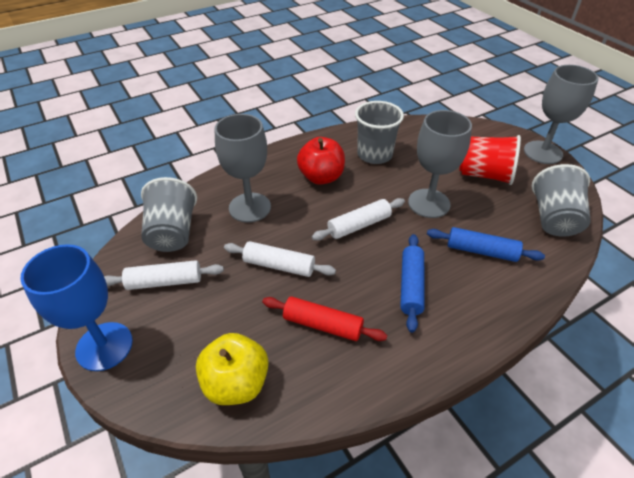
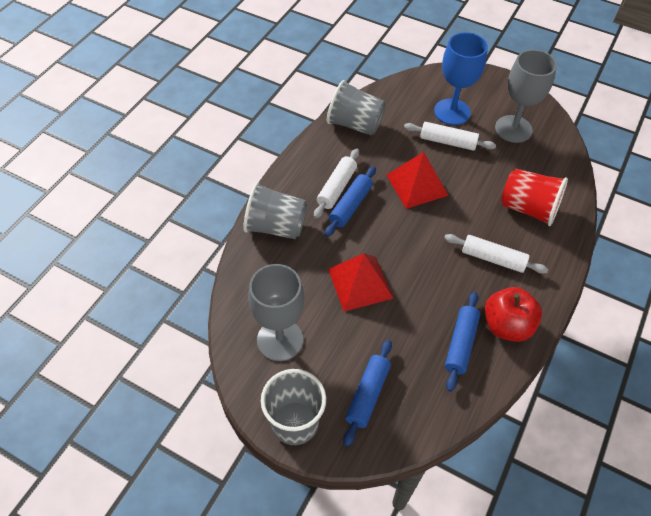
blue rolling pin: 2 -> 3
grey goblet: 3 -> 2
red pyramid: 0 -> 2
red rolling pin: 1 -> 0
yellow apple: 1 -> 0

